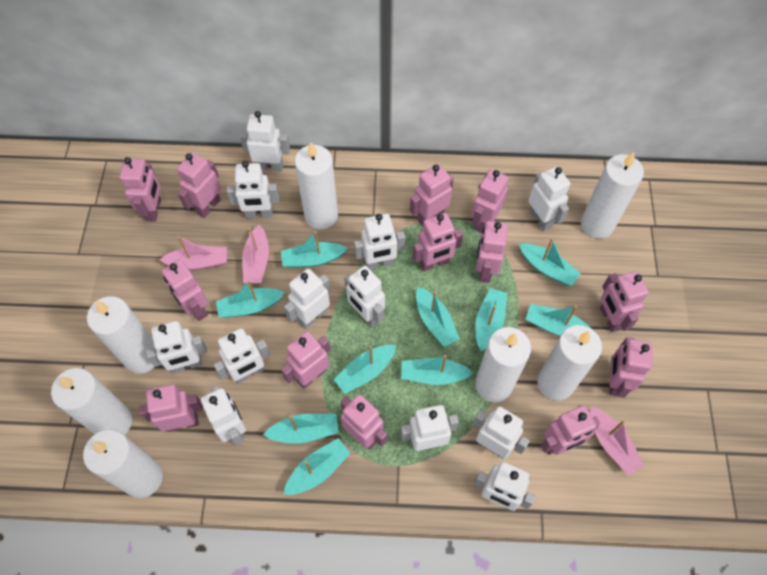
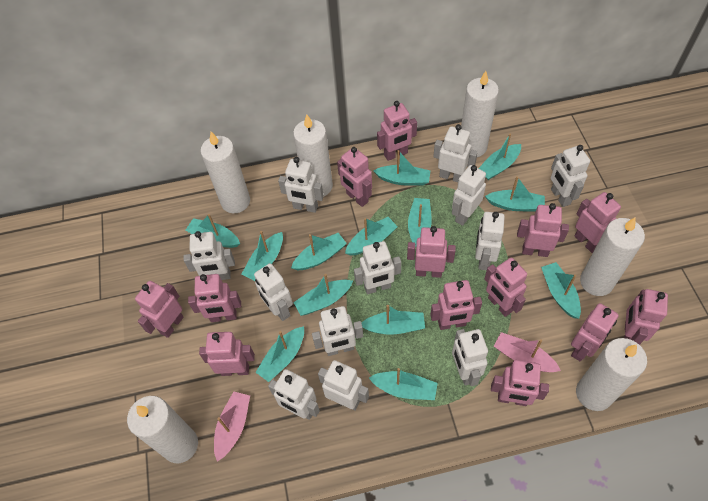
pink boat: 3 -> 2
turquoise boat: 10 -> 13
white candle: 7 -> 6

